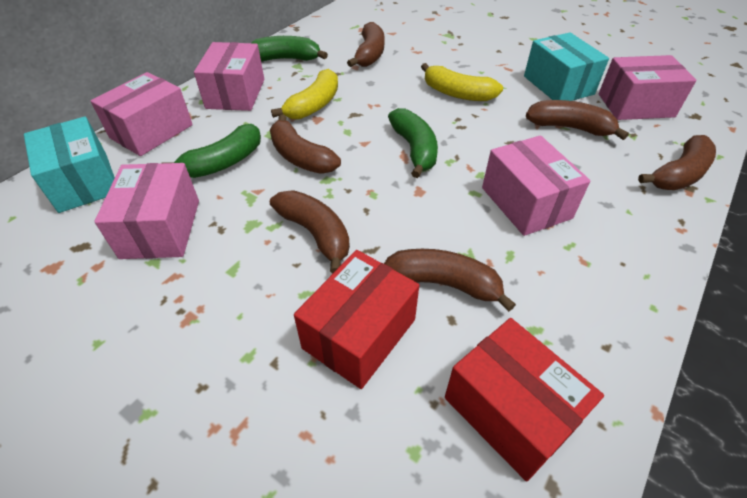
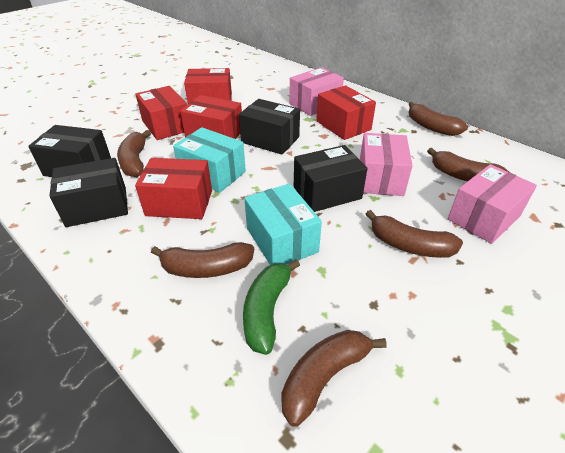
black box: 0 -> 4
green banana: 3 -> 1
pink box: 5 -> 3
red box: 2 -> 5
yellow banana: 2 -> 0

